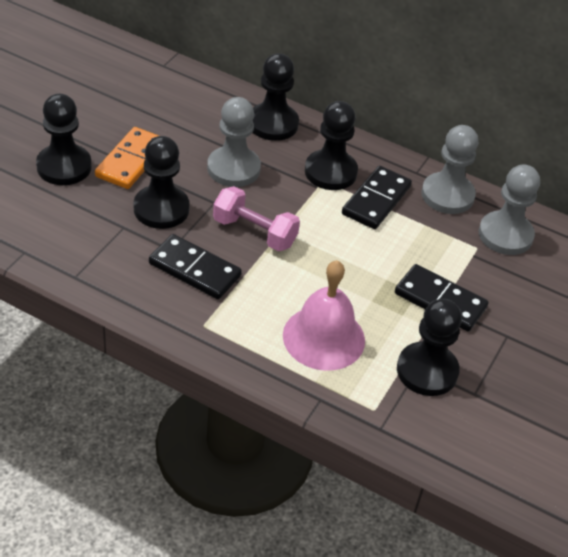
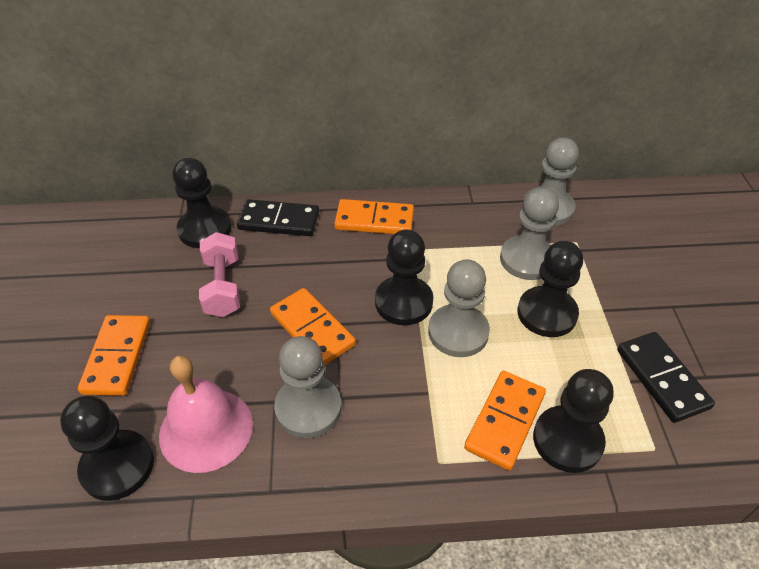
black domino: 3 -> 2
grey pawn: 3 -> 4
orange domino: 1 -> 4

